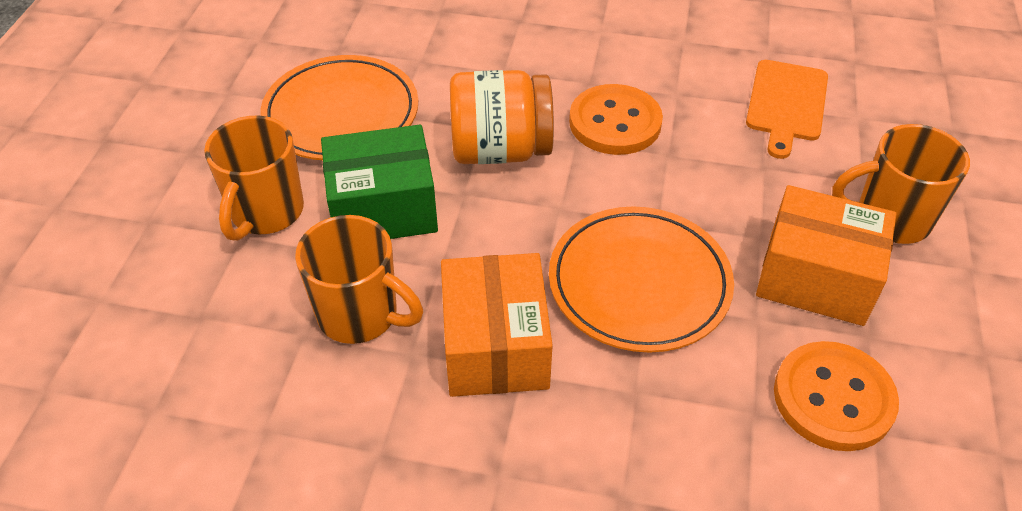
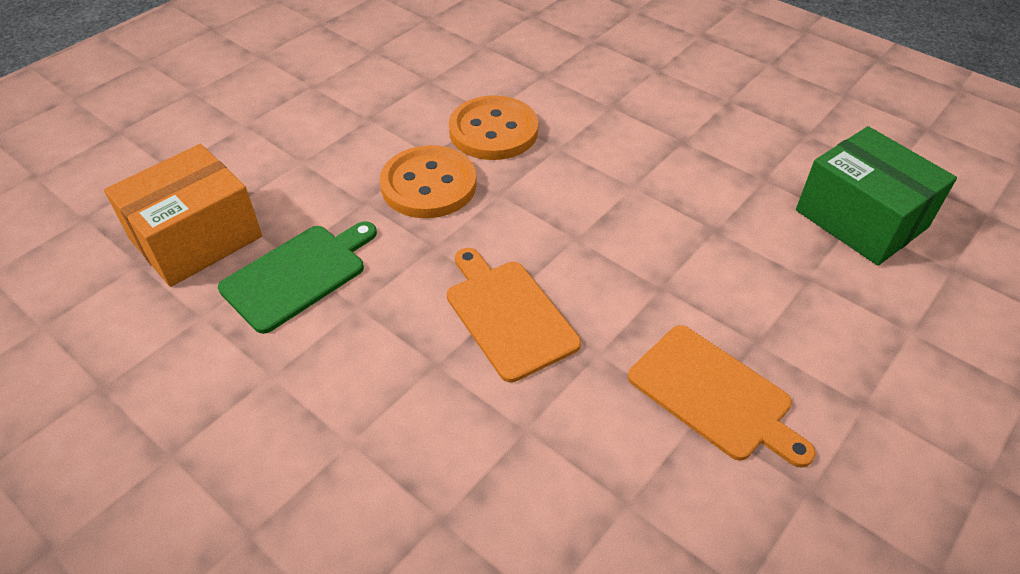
green cutting board: 0 -> 1
orange box: 2 -> 1
orange cutting board: 1 -> 2
orange jar: 1 -> 0
orange mug: 3 -> 0
orange plate: 2 -> 0

